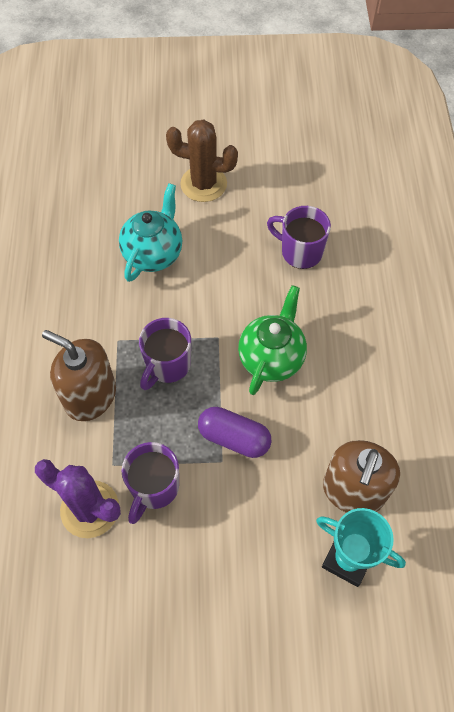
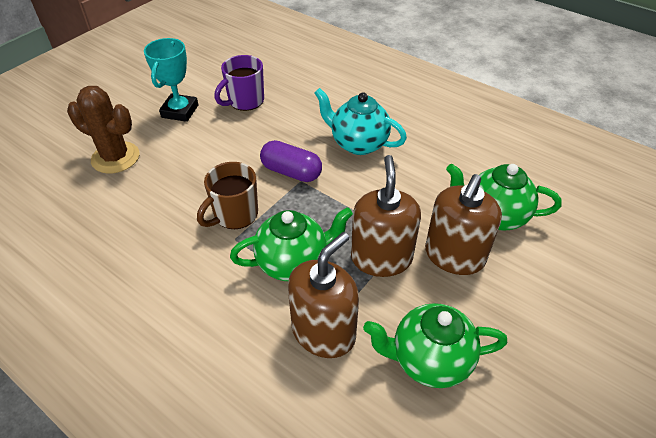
brown mug: 0 -> 1
brown soap dispenser: 2 -> 3
green teapot: 1 -> 3
purple cactus: 1 -> 0
purple mug: 3 -> 1

